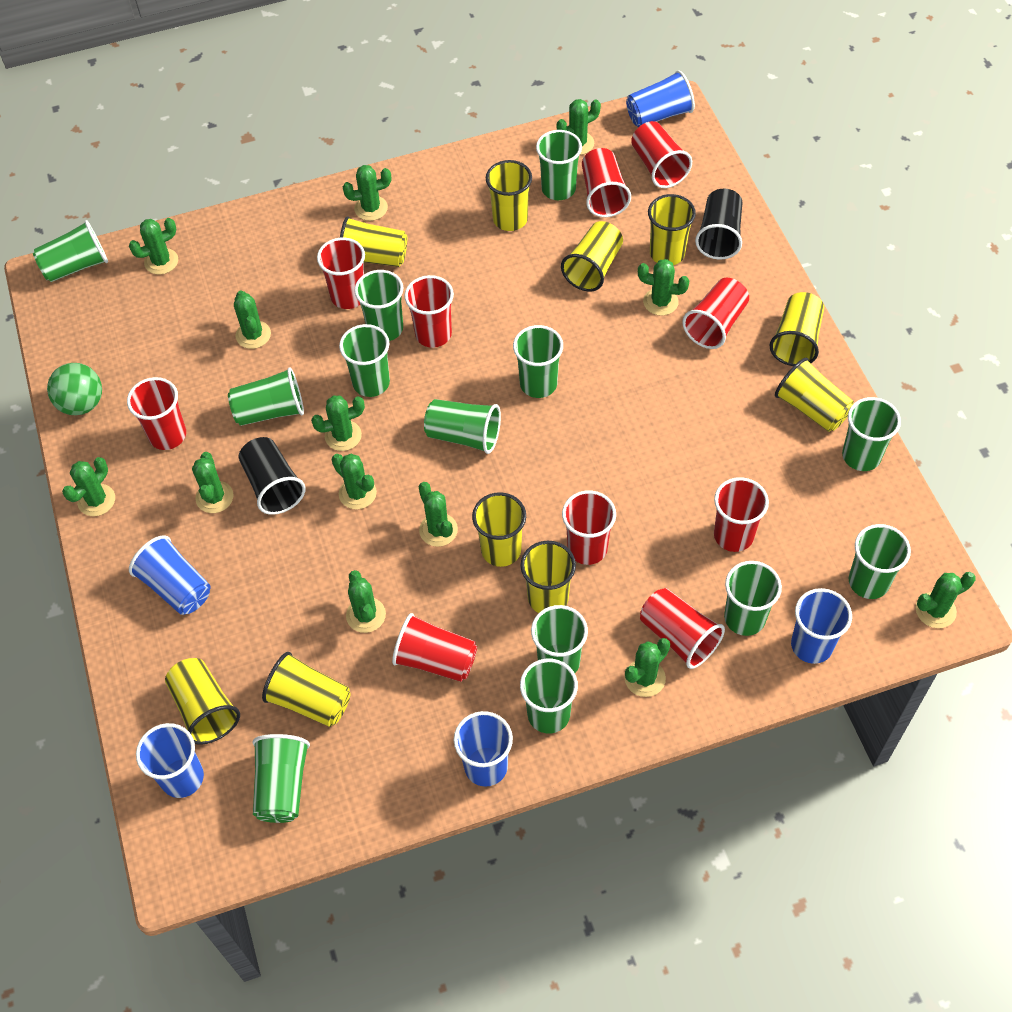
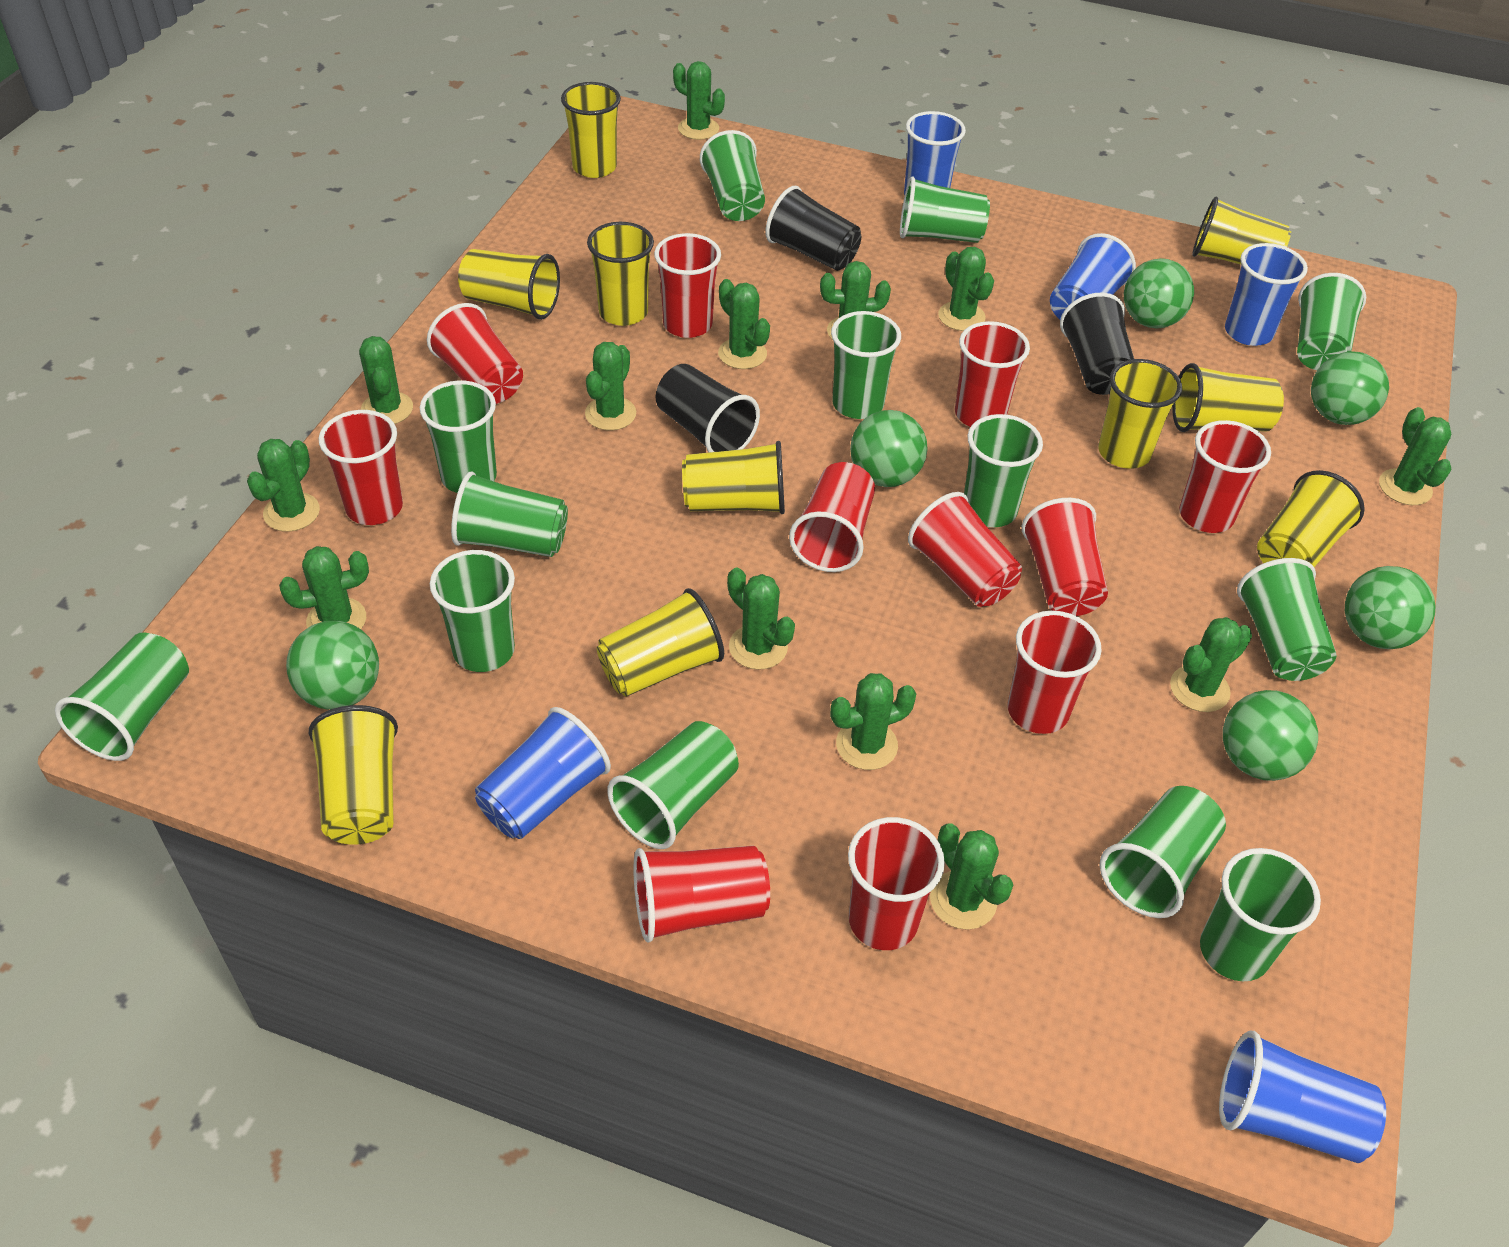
black cup: 2 -> 3
green ball: 1 -> 6
red cup: 10 -> 11

